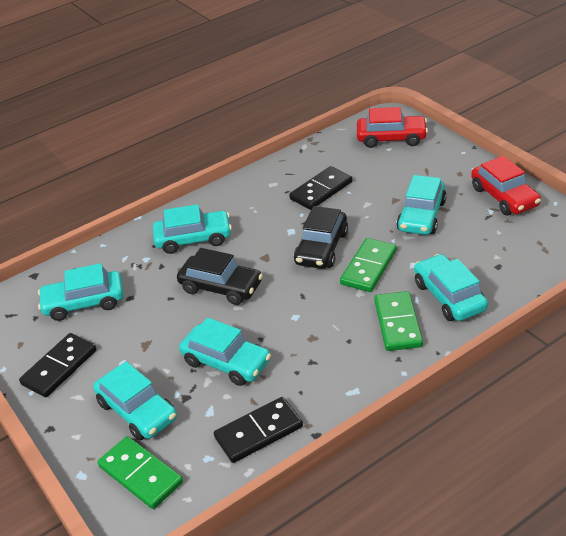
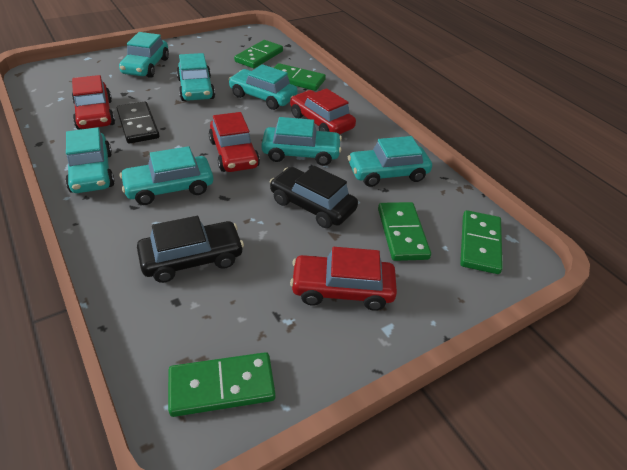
black domino: 3 -> 1
green domino: 3 -> 5
red car: 2 -> 4
turquoise car: 6 -> 7

